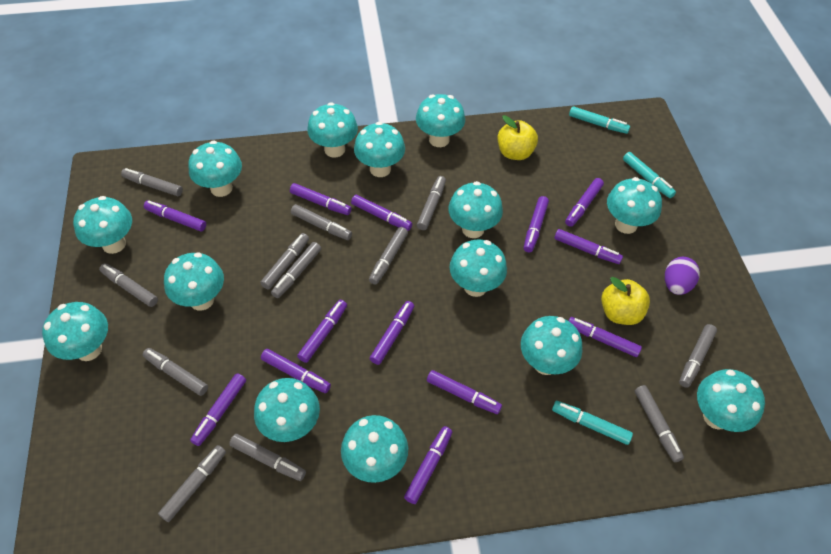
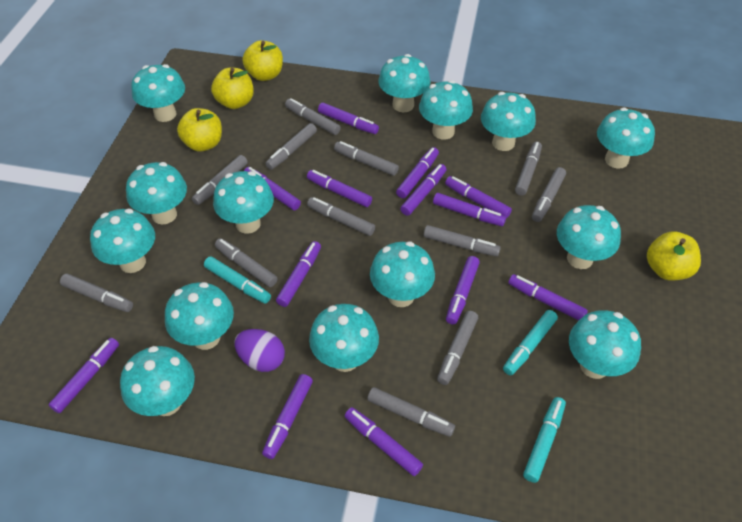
yellow apple: 2 -> 4

